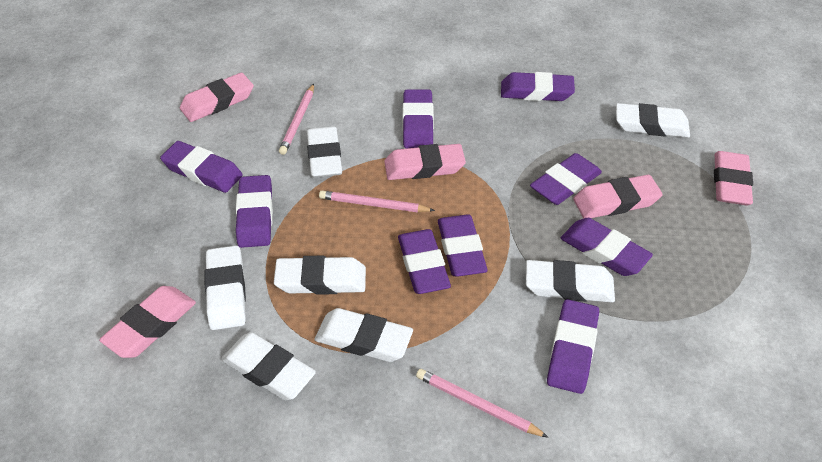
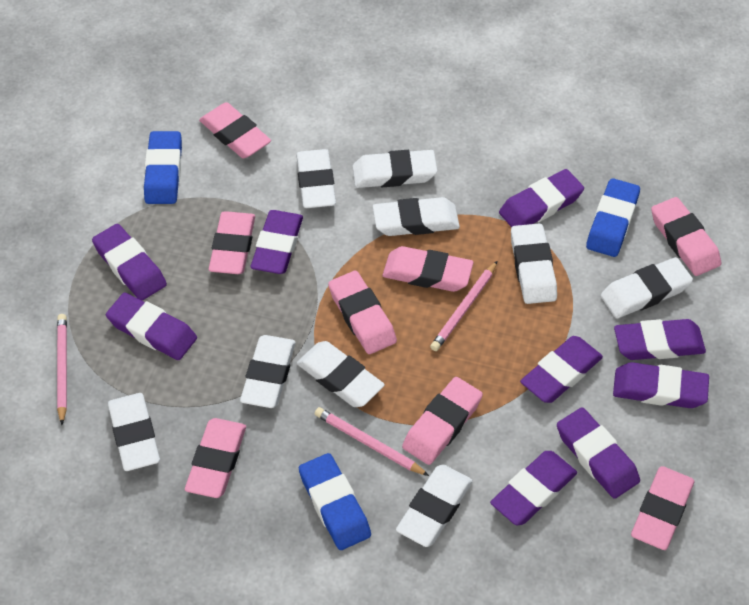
blue eraser: 0 -> 3
pink eraser: 5 -> 8
white eraser: 7 -> 9

